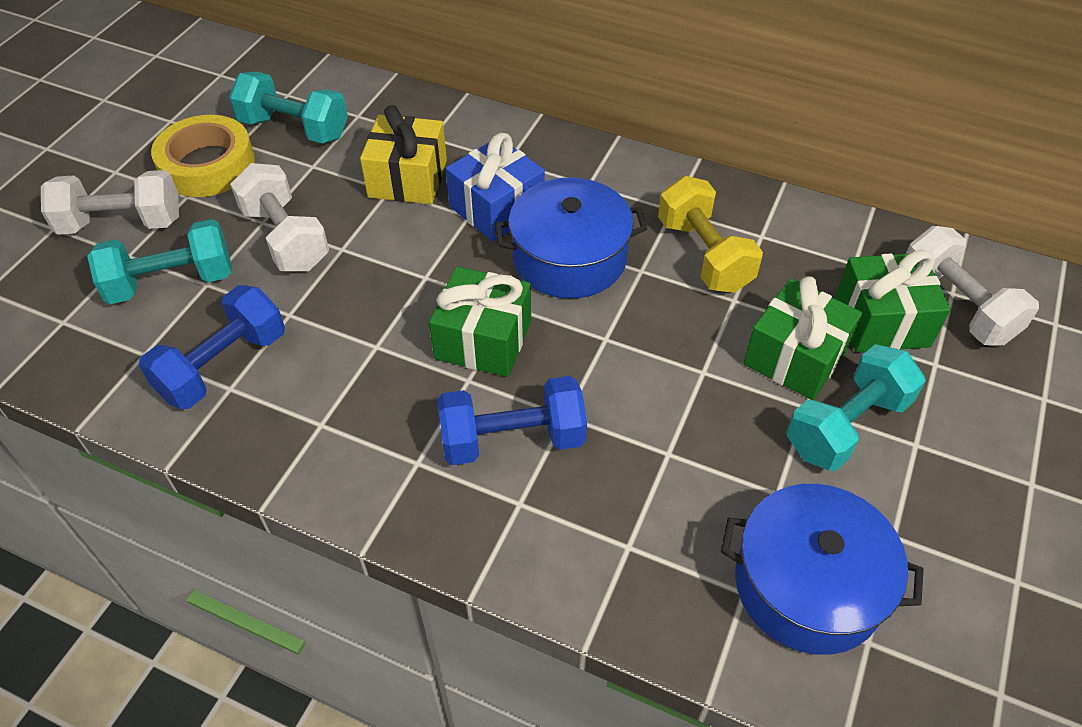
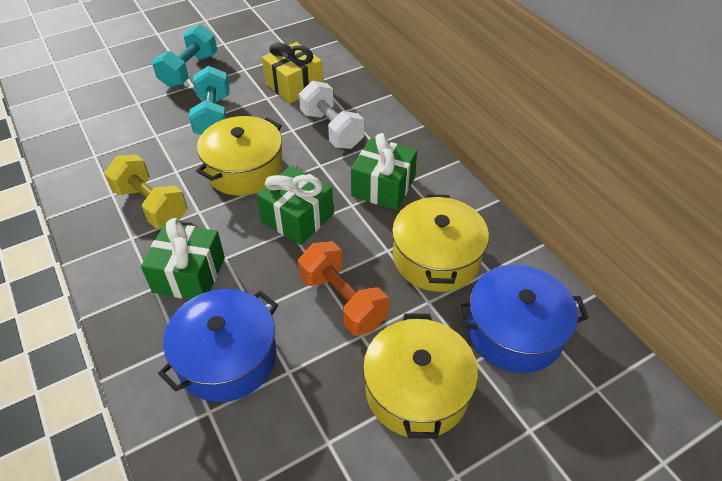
blue dumbbell: 2 -> 0
blue gift: 1 -> 0
orange dumbbell: 0 -> 1
turquoise dumbbell: 3 -> 2
white dumbbell: 3 -> 1
yellow pot: 0 -> 3
yellow tape: 1 -> 0

